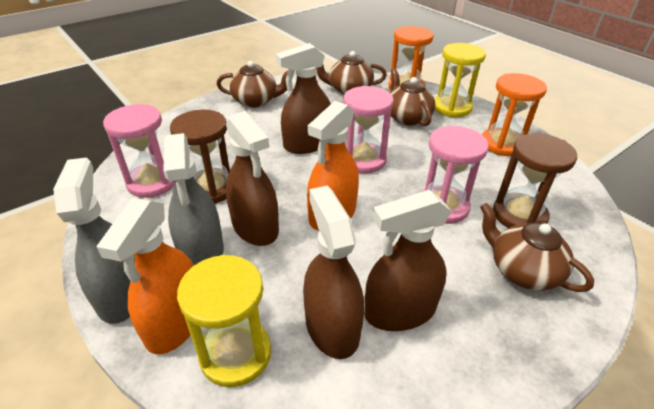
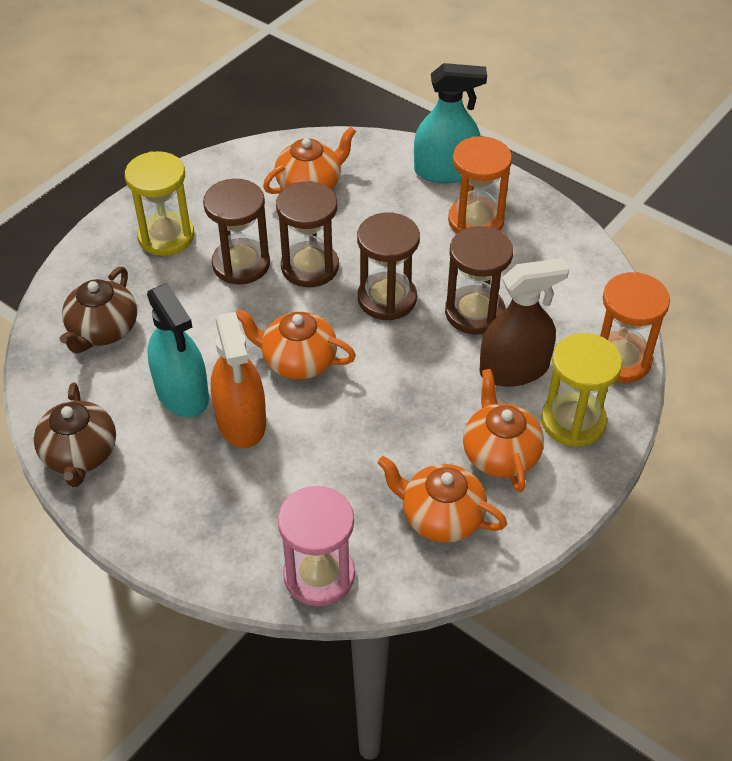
brown hourglass: 2 -> 4
brown spray bottle: 4 -> 1
brown teapot: 4 -> 2
grey spray bottle: 2 -> 0
orange spray bottle: 2 -> 1
orange teapot: 0 -> 4
pink hourglass: 3 -> 1
turquoise spray bottle: 0 -> 2

